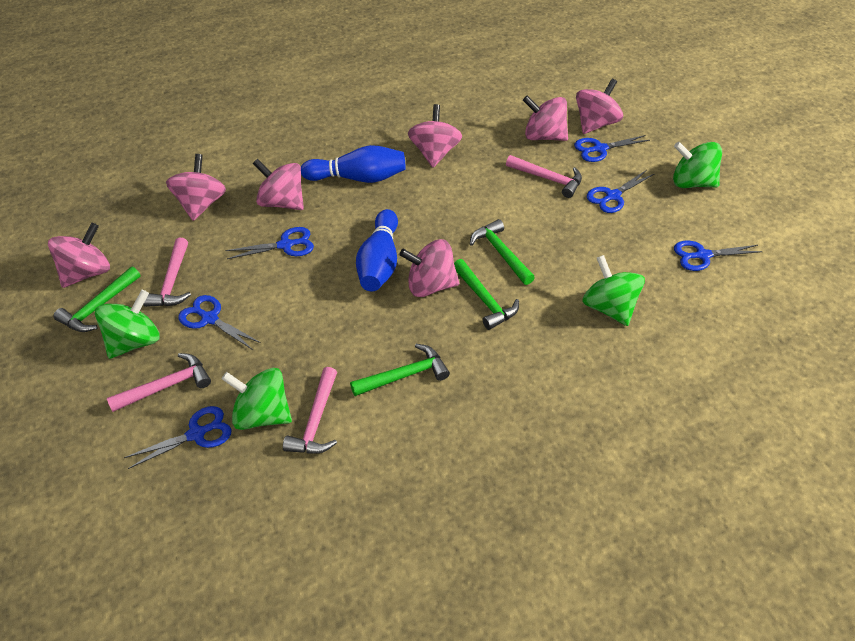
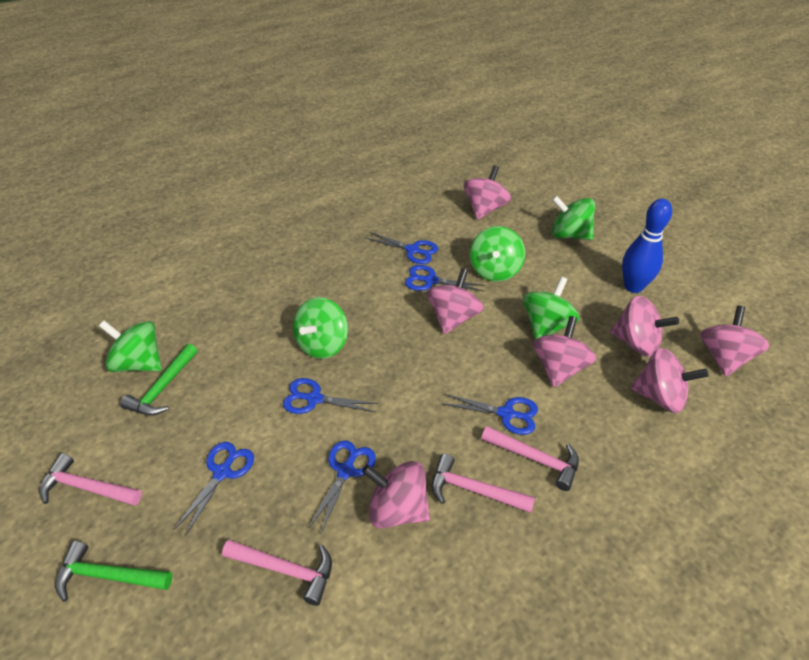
blue bowling pin: 2 -> 1
green hammer: 4 -> 2
green spinning top: 4 -> 5

